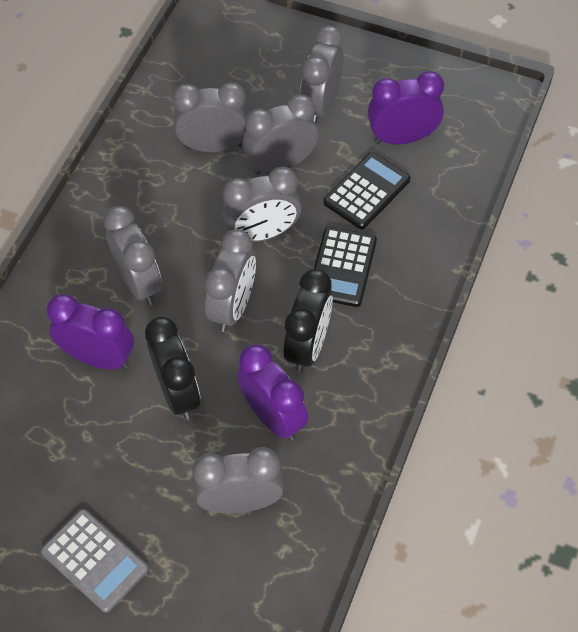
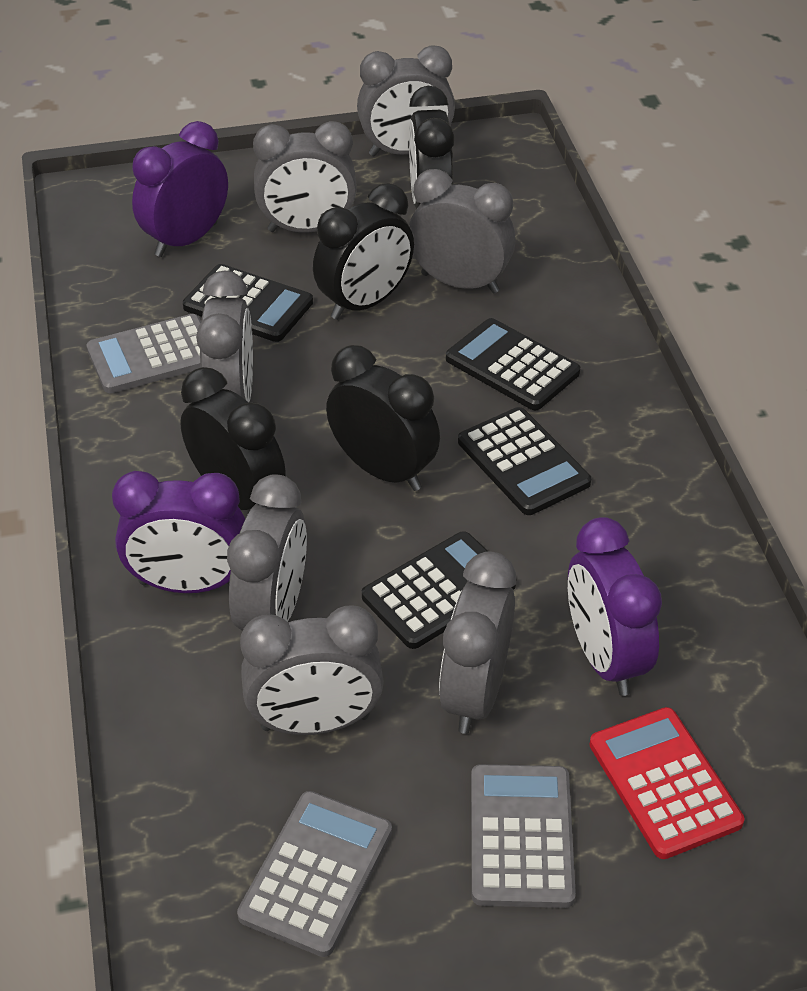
black calculator: 2 -> 4
black clock: 2 -> 4
grey calculator: 1 -> 3
red calculator: 0 -> 1

